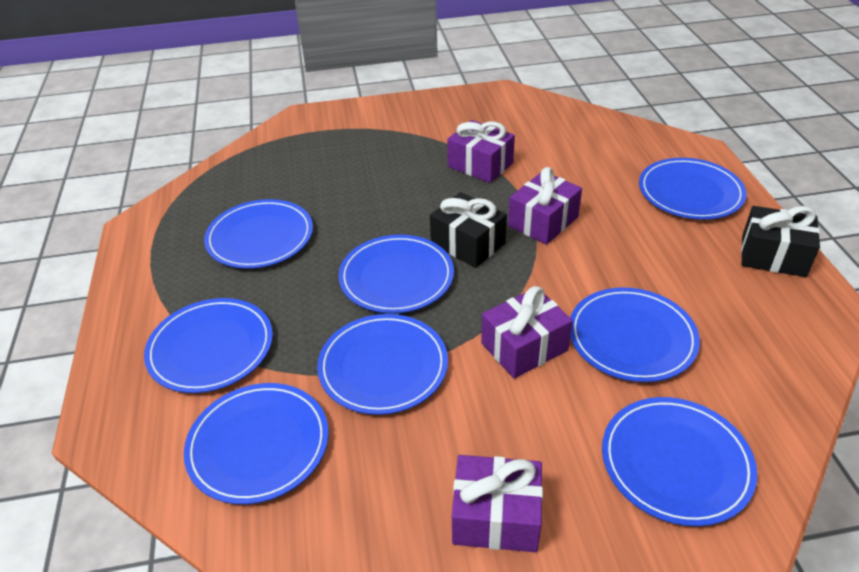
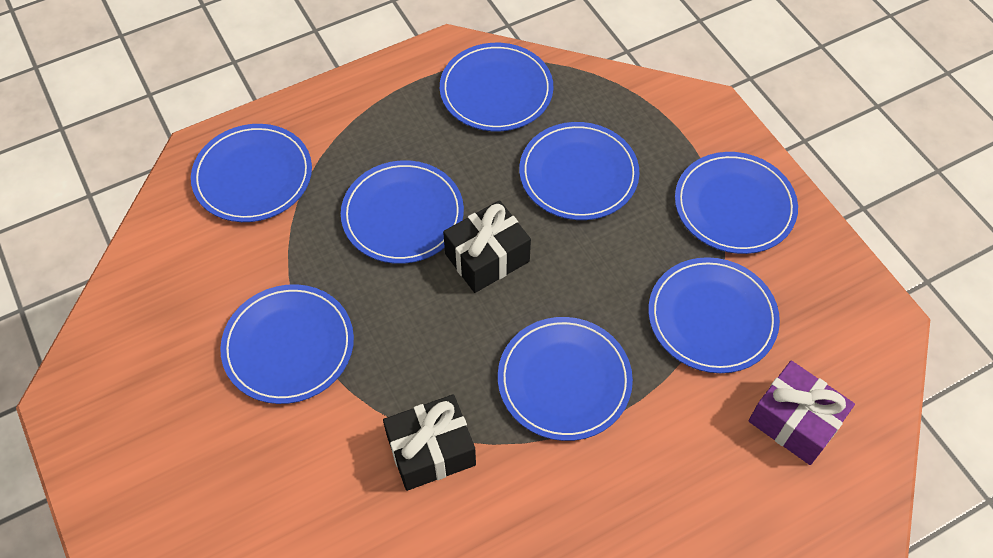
purple gift: 4 -> 1

